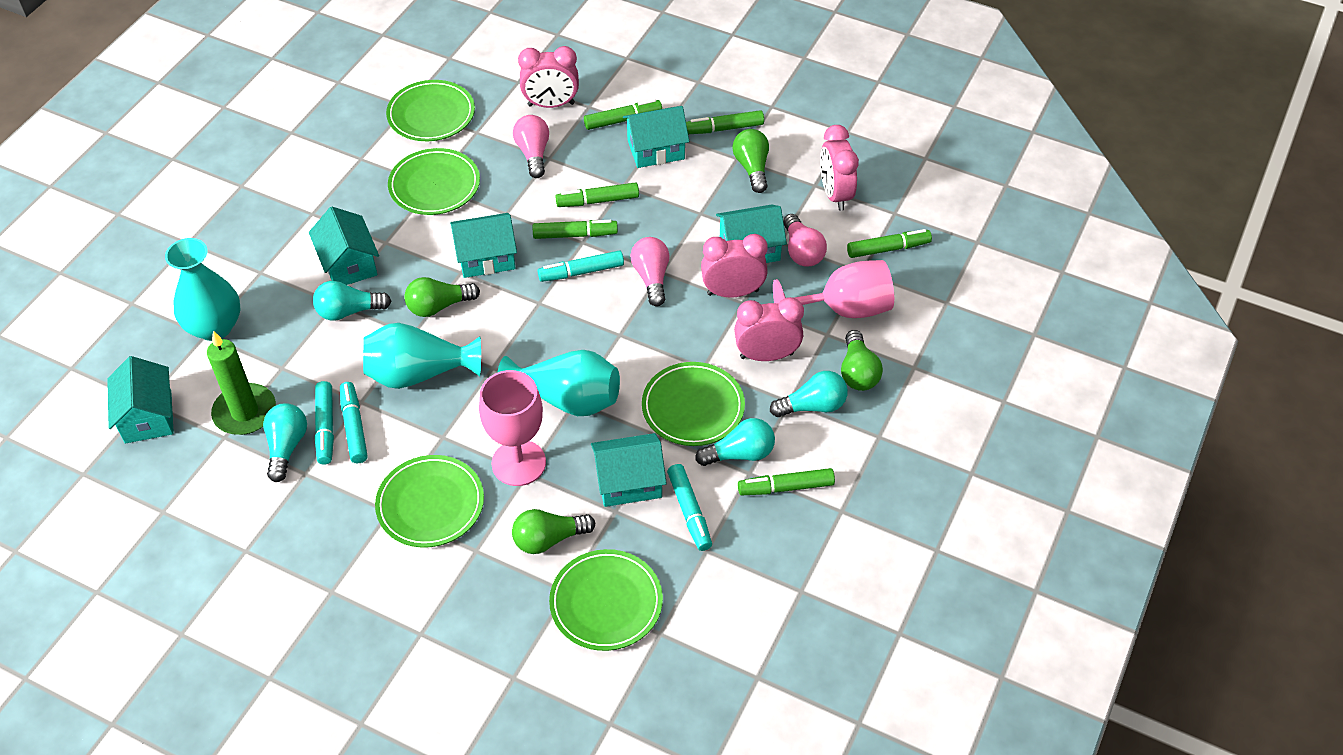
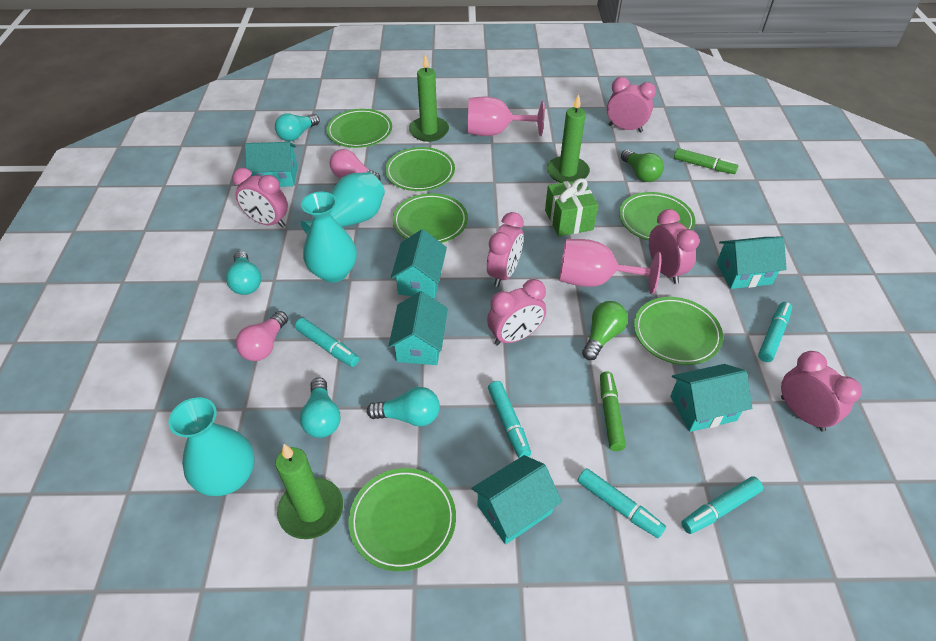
green candle: 1 -> 3
green gift: 0 -> 1
green light bulb: 4 -> 2
green marker: 6 -> 2
green plate: 5 -> 6
pink clock: 4 -> 6
pink light bulb: 3 -> 2
turquoise marker: 4 -> 5

